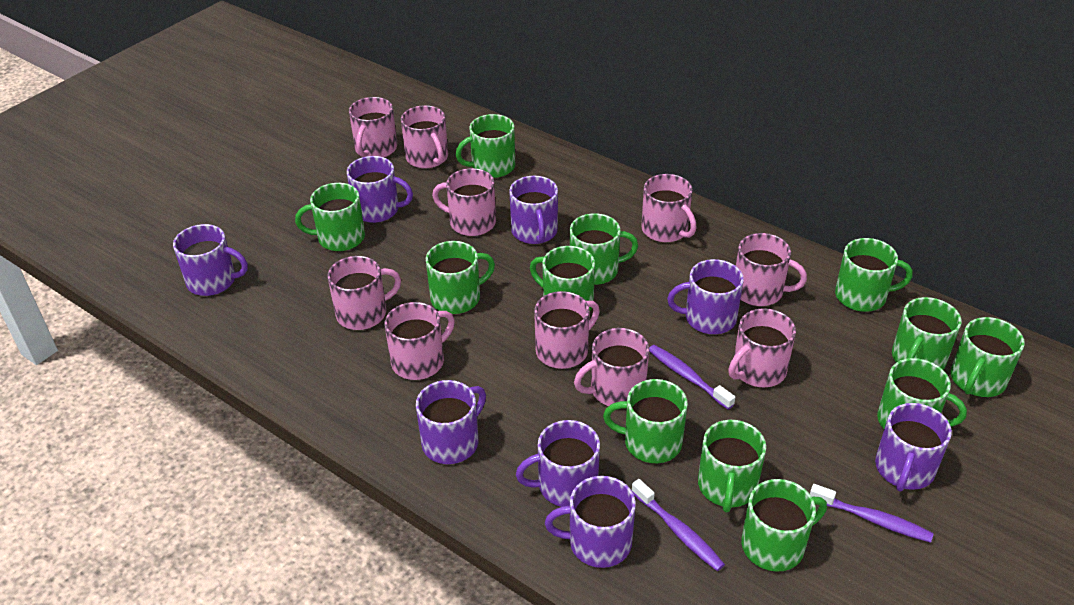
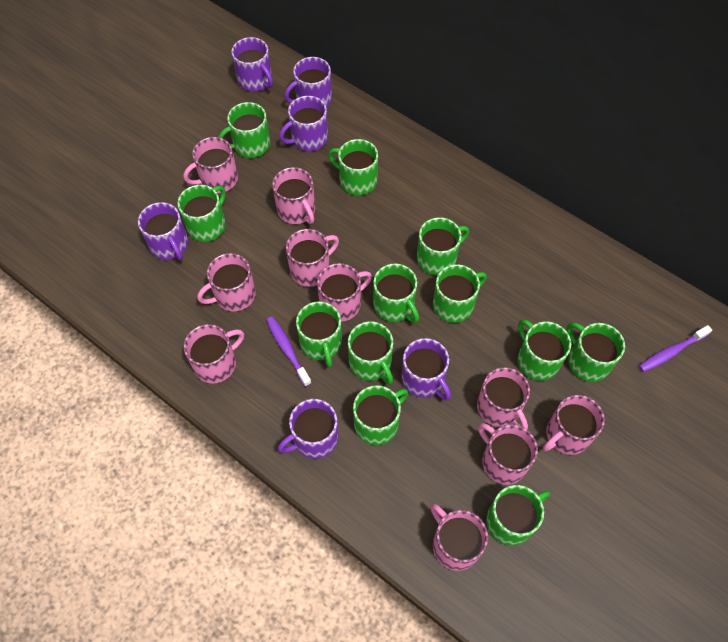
purple mug: 8 -> 6
purple toothbrush: 3 -> 2

